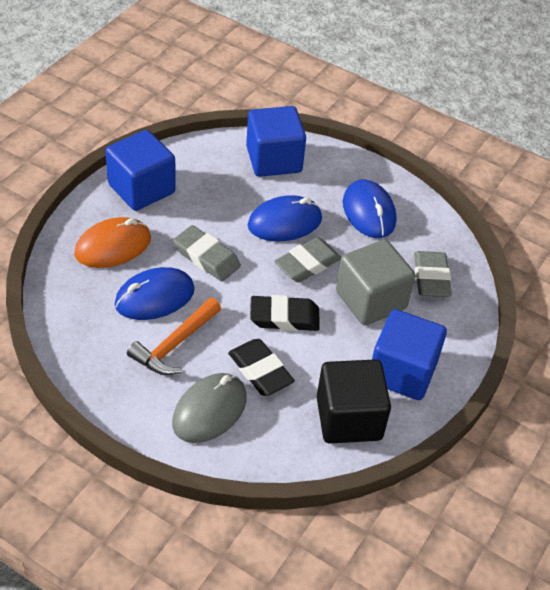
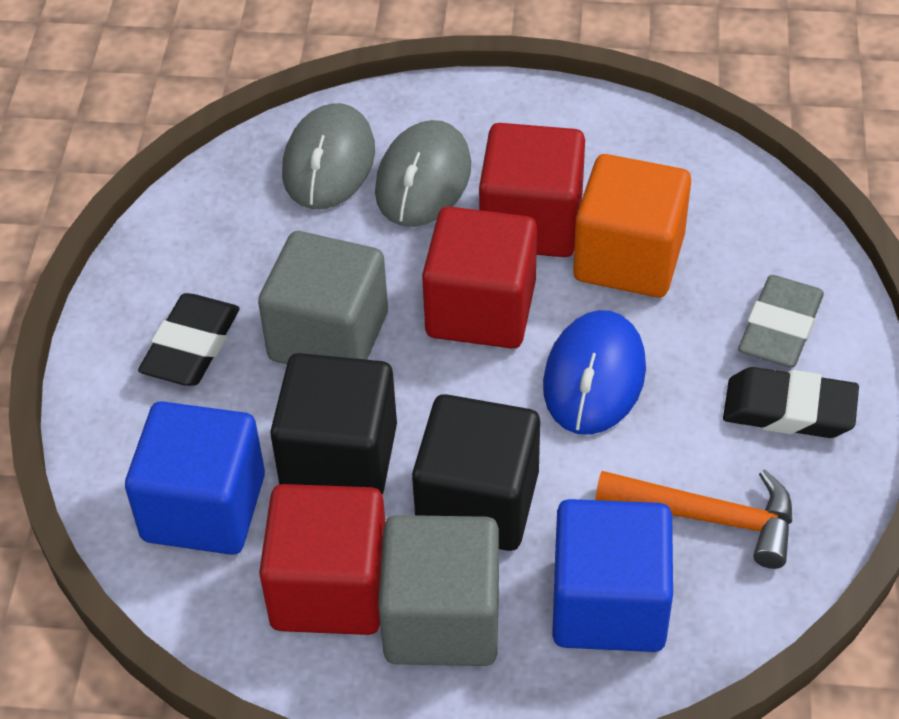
black cube: 1 -> 2
blue cube: 3 -> 2
blue mouse: 3 -> 1
grey cube: 1 -> 2
grey eraser: 3 -> 1
grey mouse: 1 -> 2
orange cube: 0 -> 1
orange mouse: 1 -> 0
red cube: 0 -> 3

